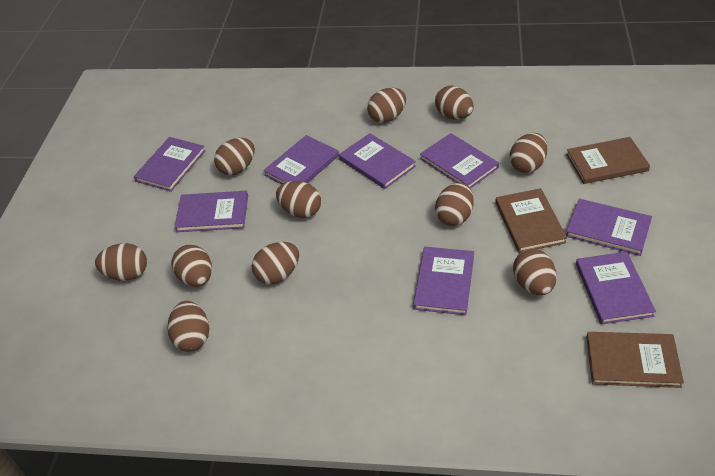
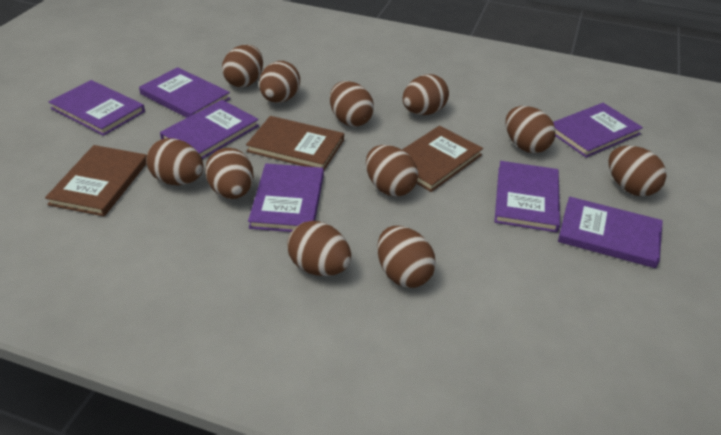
purple book: 8 -> 7

